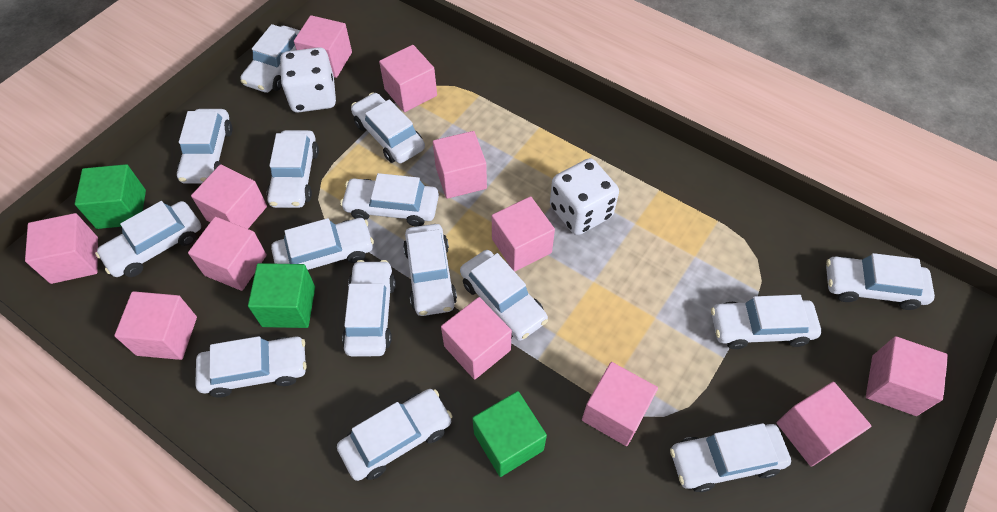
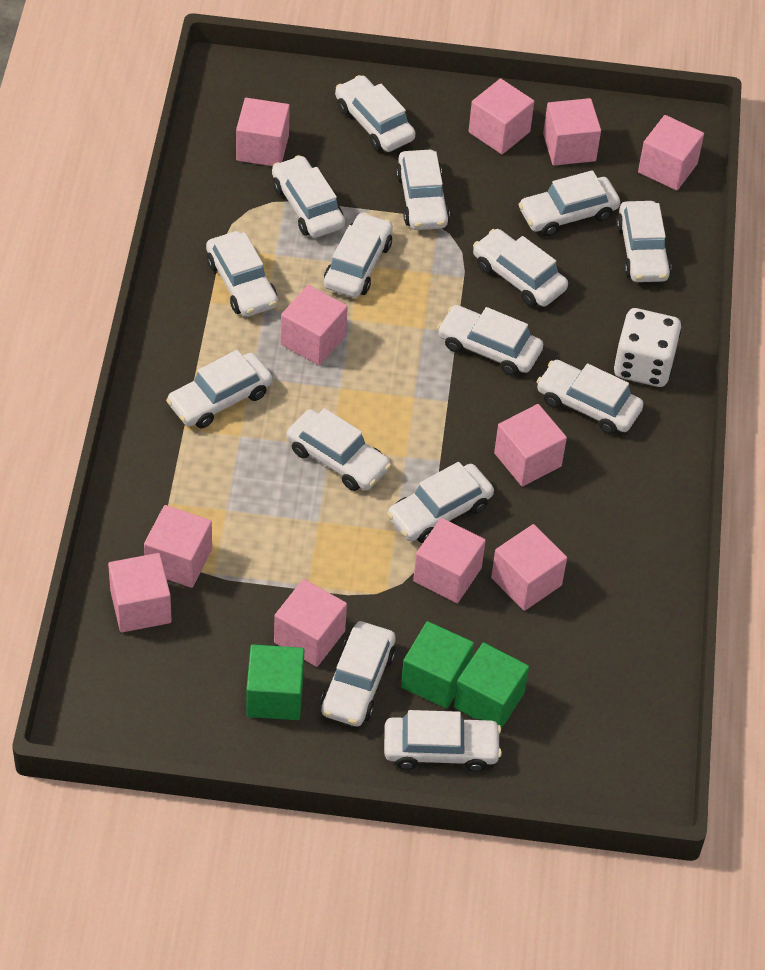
pink cube: 12 -> 11
white dice: 2 -> 1

